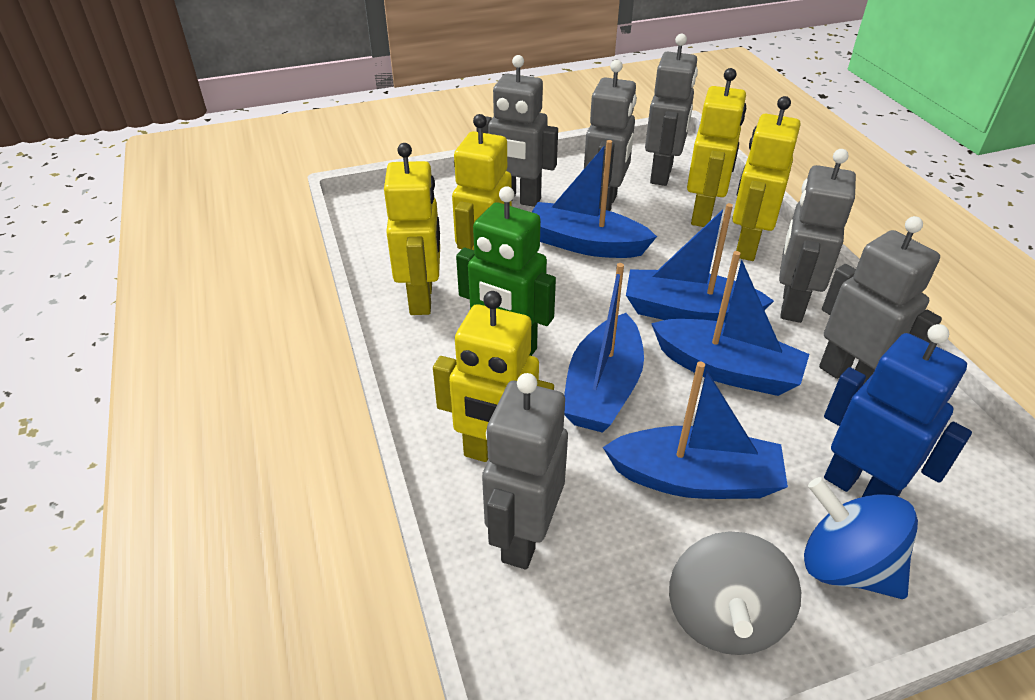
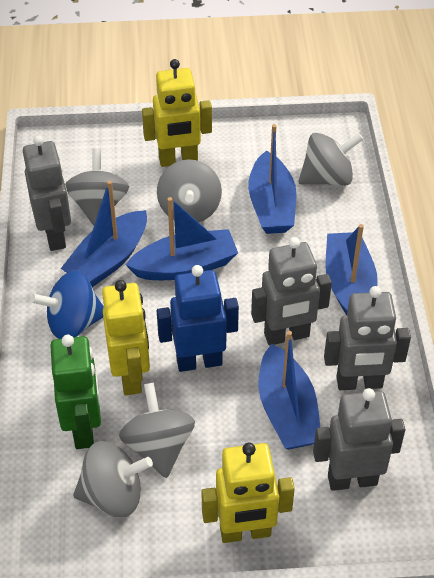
grey robot: 6 -> 4
grey spinning top: 1 -> 5
yellow robot: 5 -> 3

